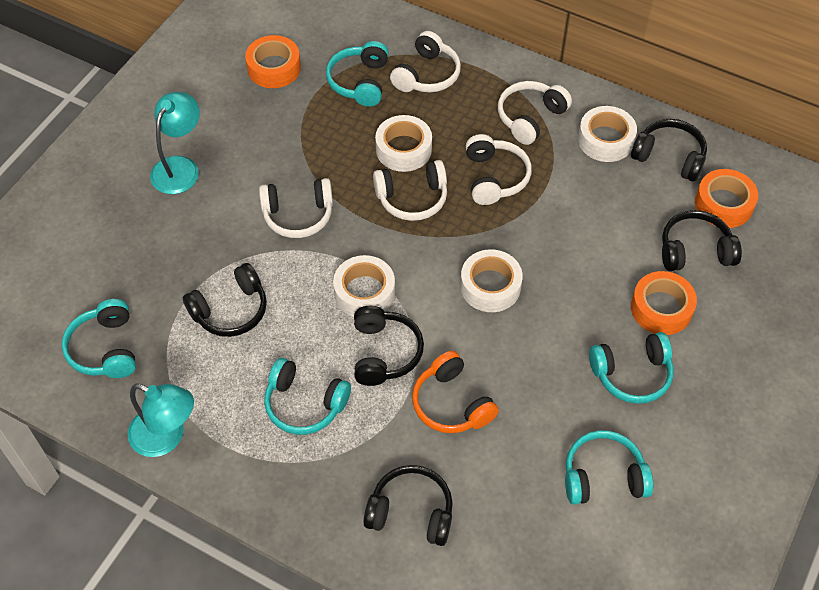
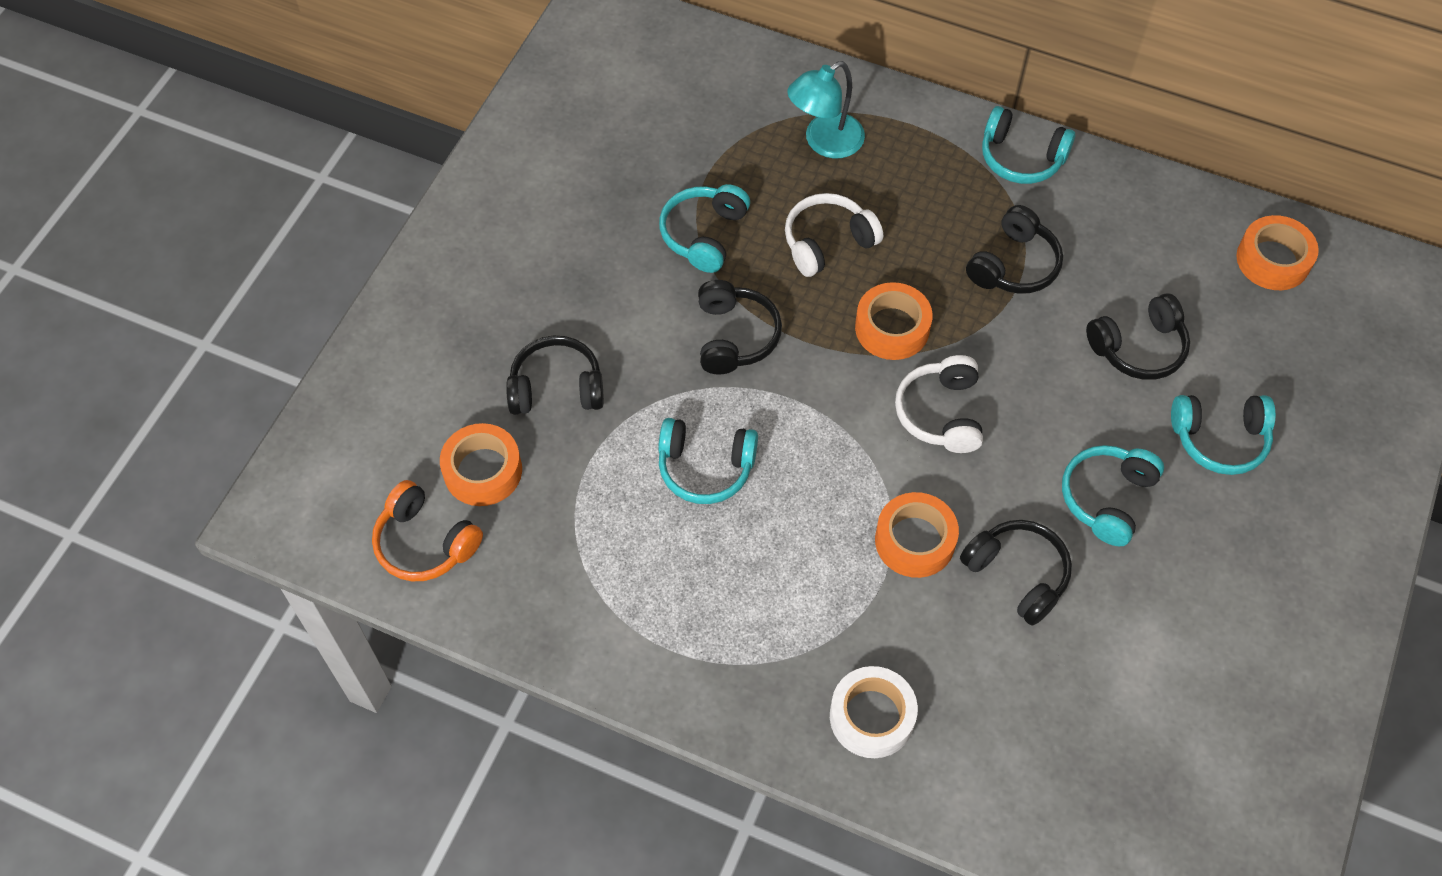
orange tape: 3 -> 4
turquoise lamp: 2 -> 1
white headphones: 5 -> 2
white tape: 4 -> 1

